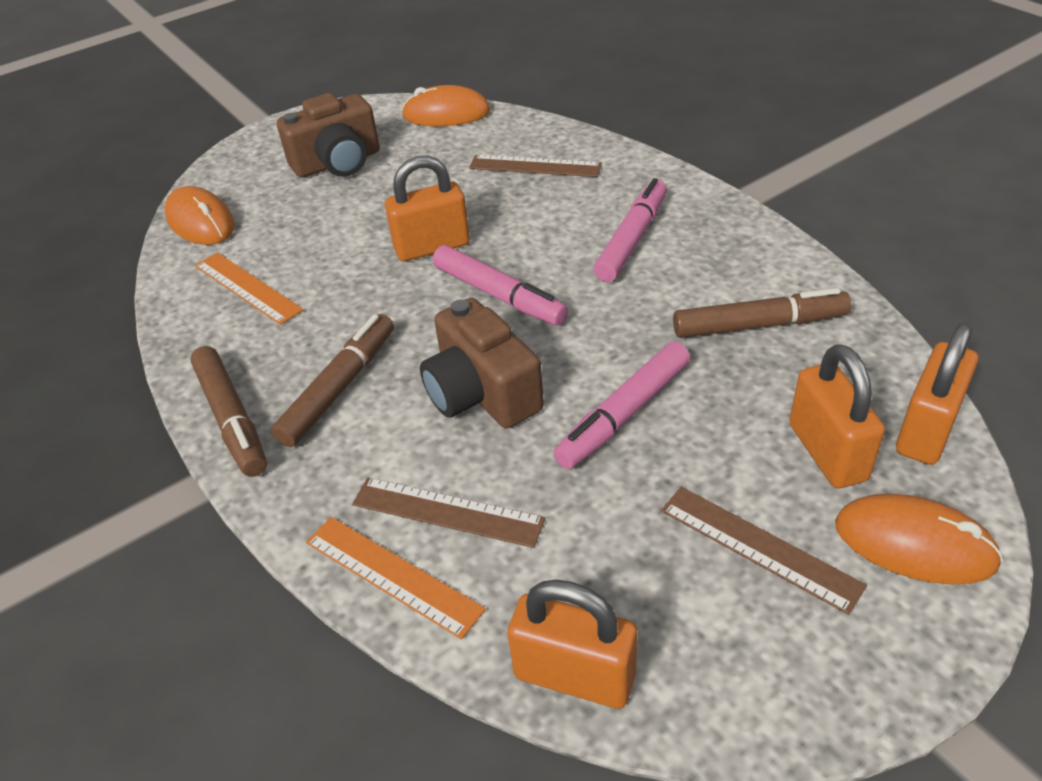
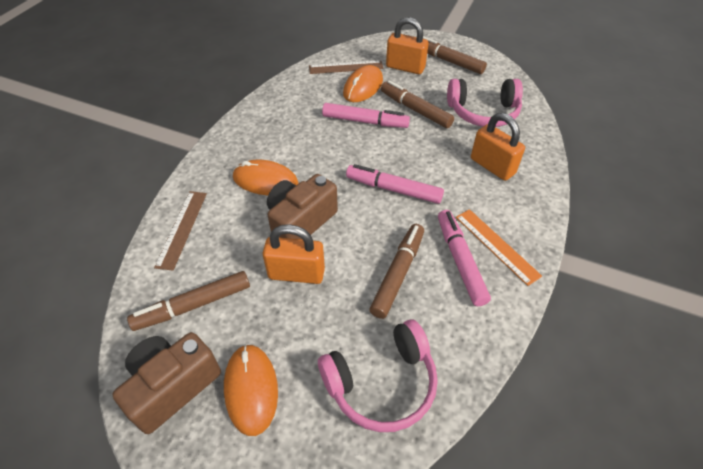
brown marker: 3 -> 4
brown ruler: 3 -> 2
orange padlock: 4 -> 3
orange ruler: 2 -> 1
pink headphones: 0 -> 2

